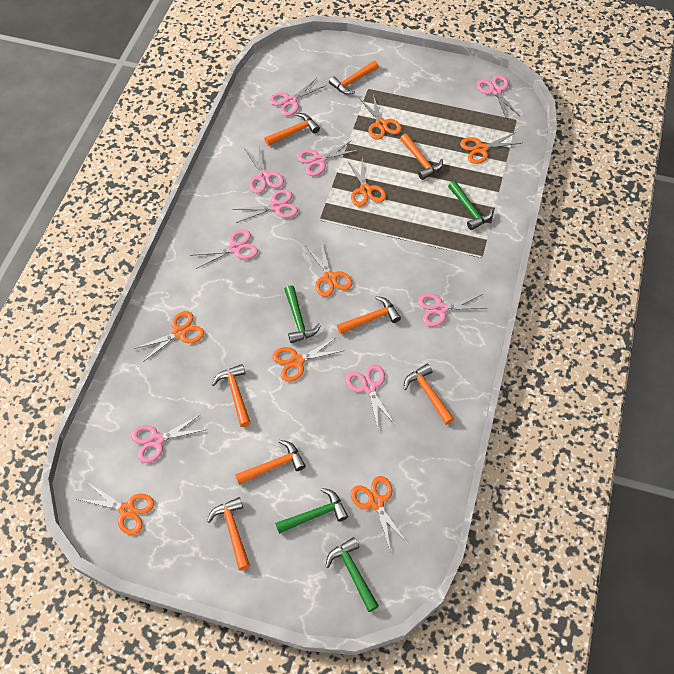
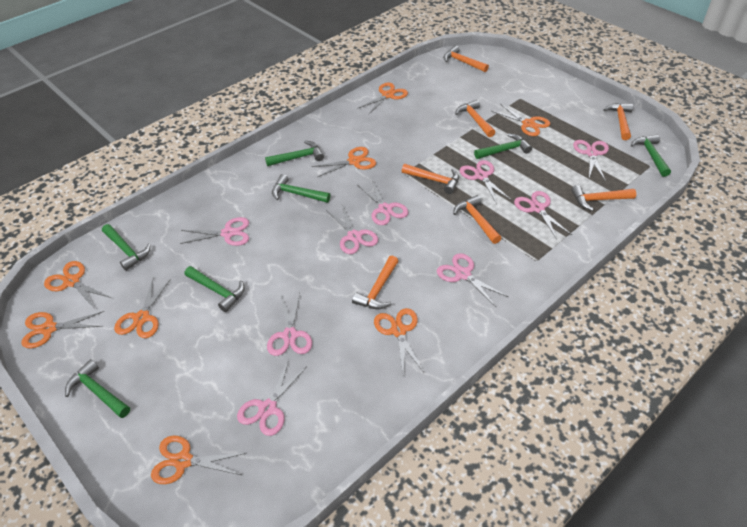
green hammer: 4 -> 7
orange hammer: 8 -> 7

